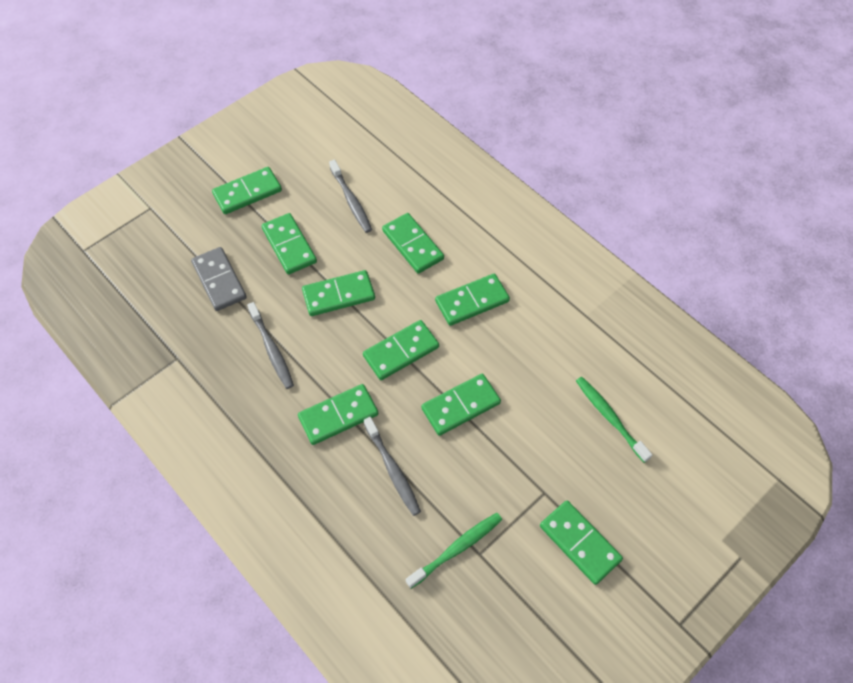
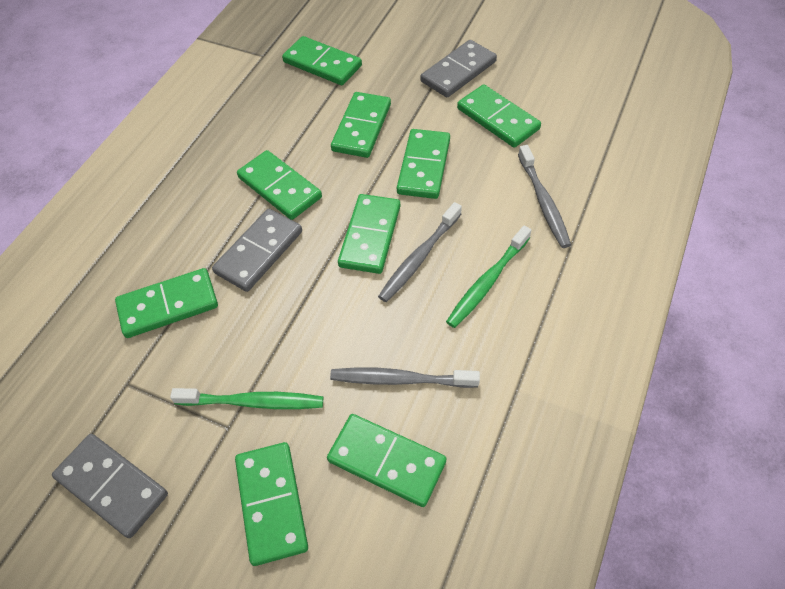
grey domino: 1 -> 3

